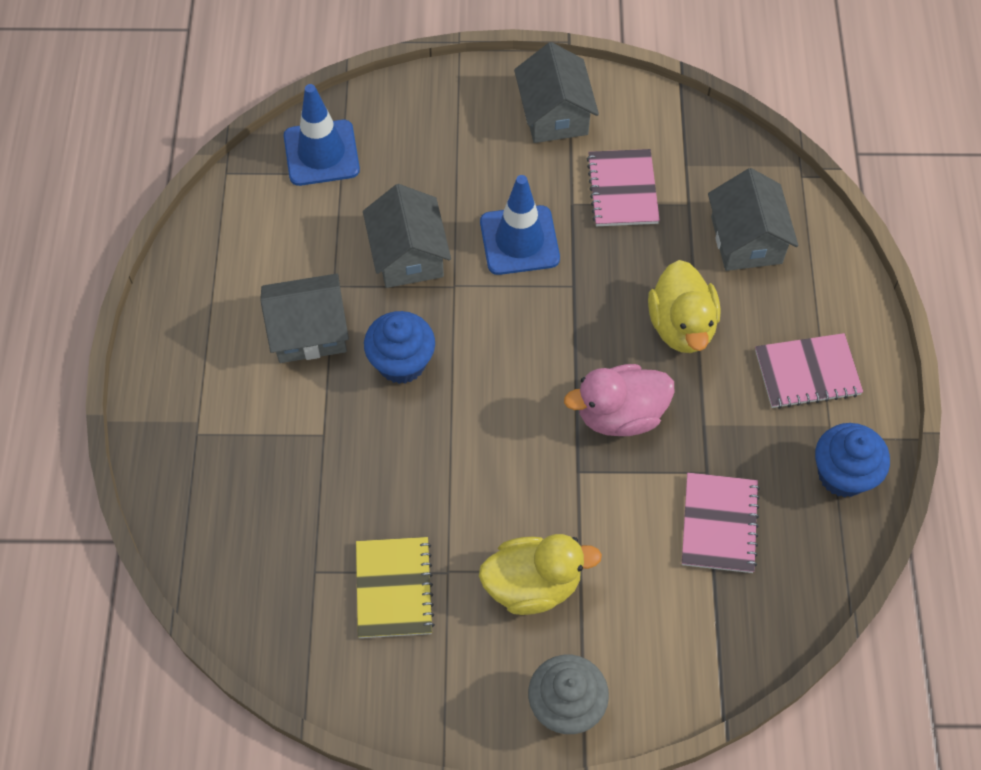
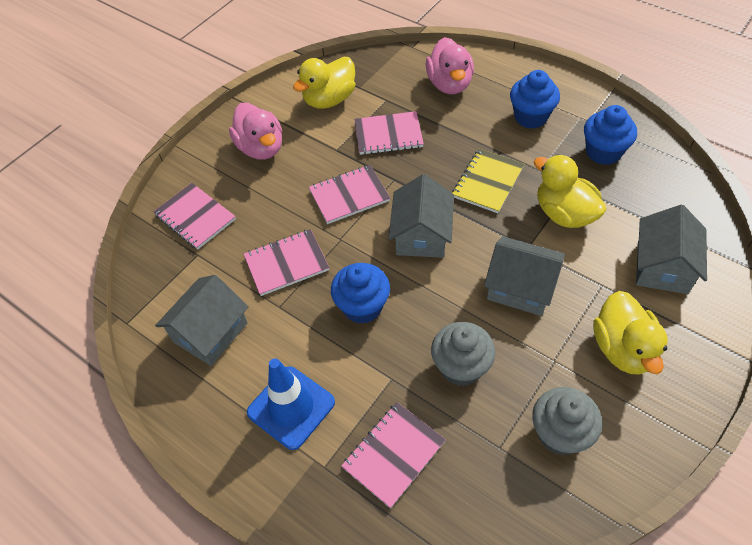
blue cupcake: 2 -> 3
blue traffic cone: 2 -> 1
grey cupcake: 1 -> 2
pink duck: 1 -> 2
pink notebook: 3 -> 5
yellow duck: 2 -> 3

